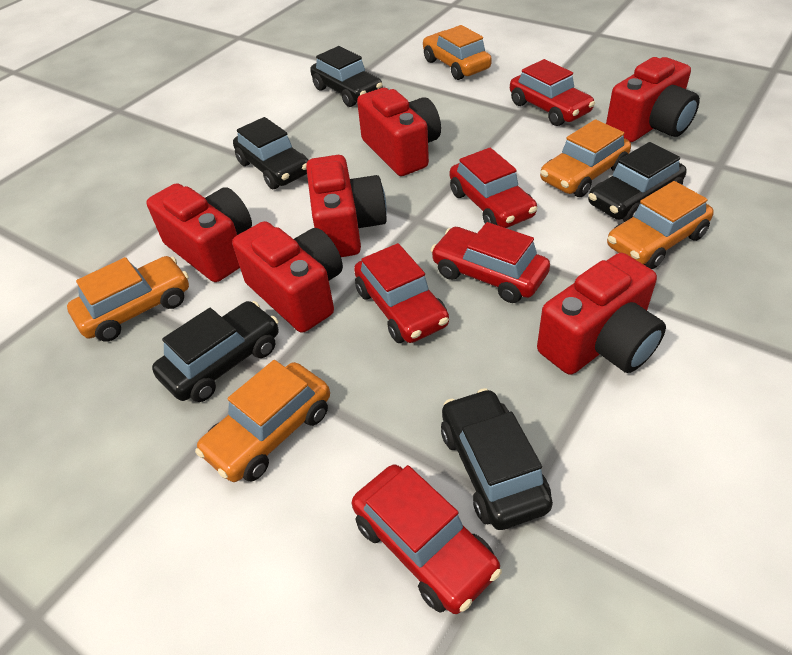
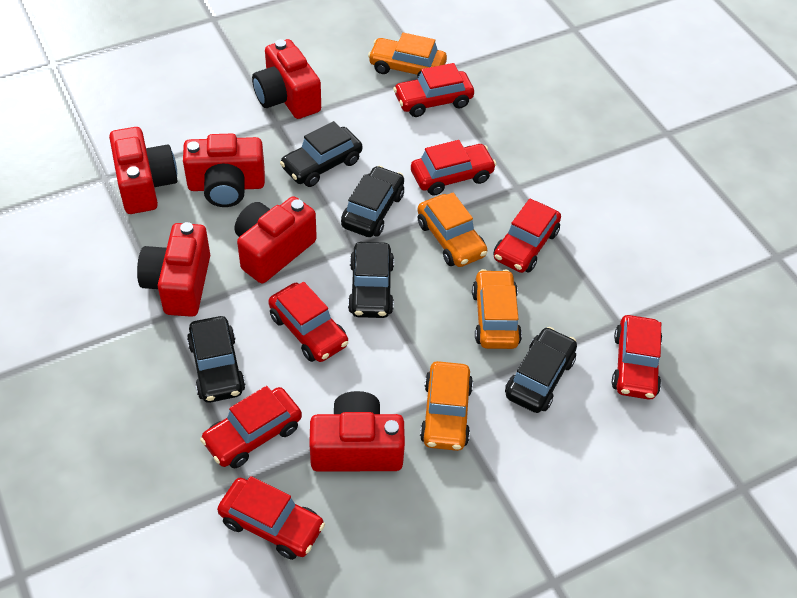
orange car: 5 -> 4
red car: 5 -> 7

